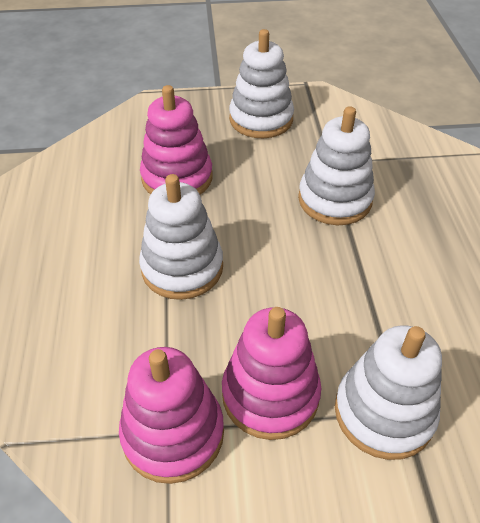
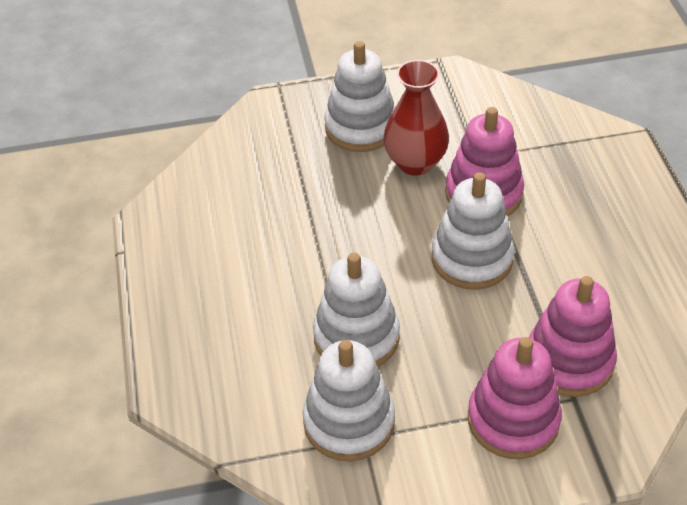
red vase: 0 -> 1

